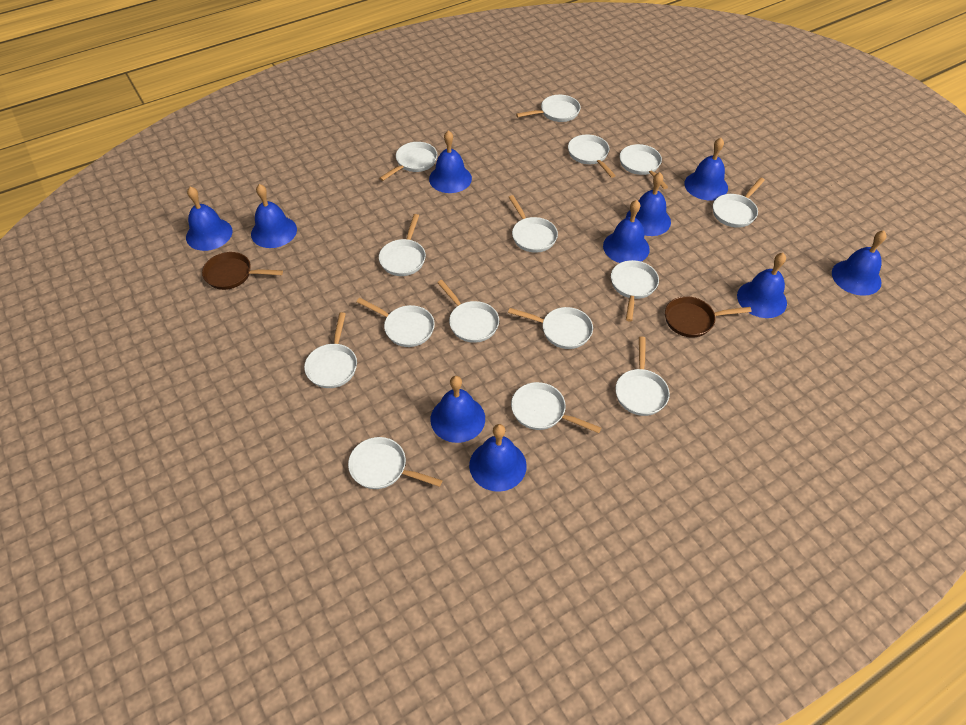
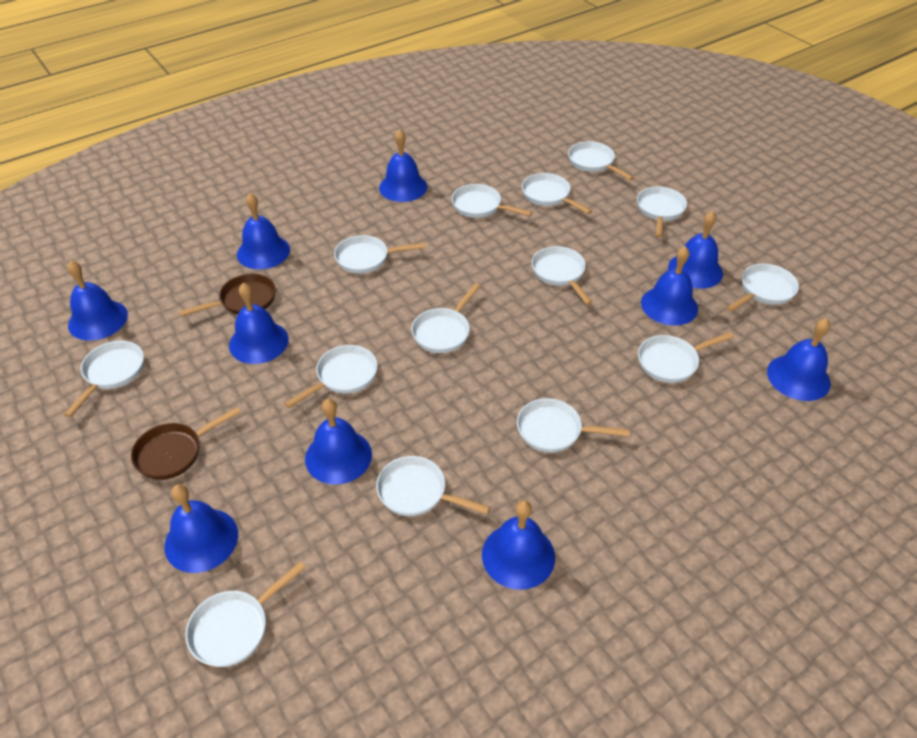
white pan: 15 -> 14

